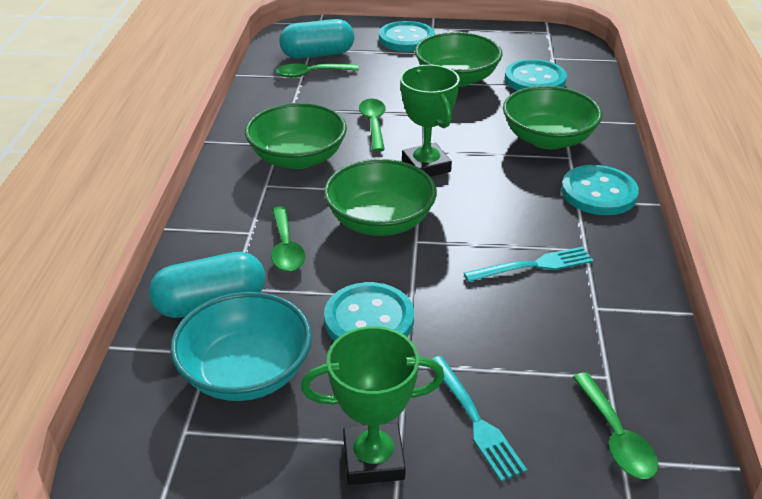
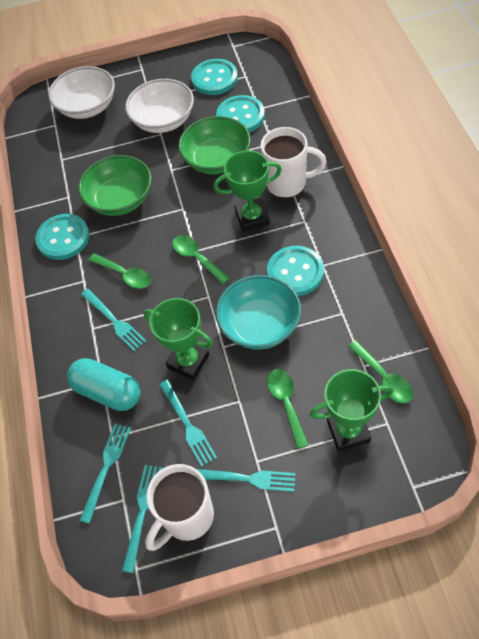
green bowl: 4 -> 2
green trophy: 2 -> 3
turquoise capsule: 2 -> 1
turquoise fork: 2 -> 5
white bowl: 0 -> 2
white mug: 0 -> 2

